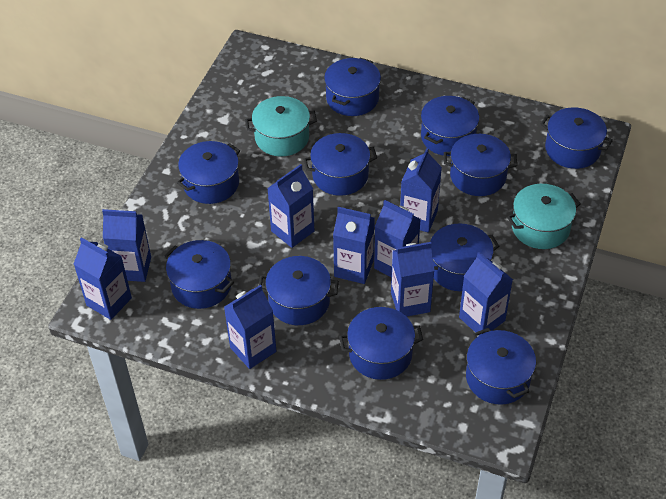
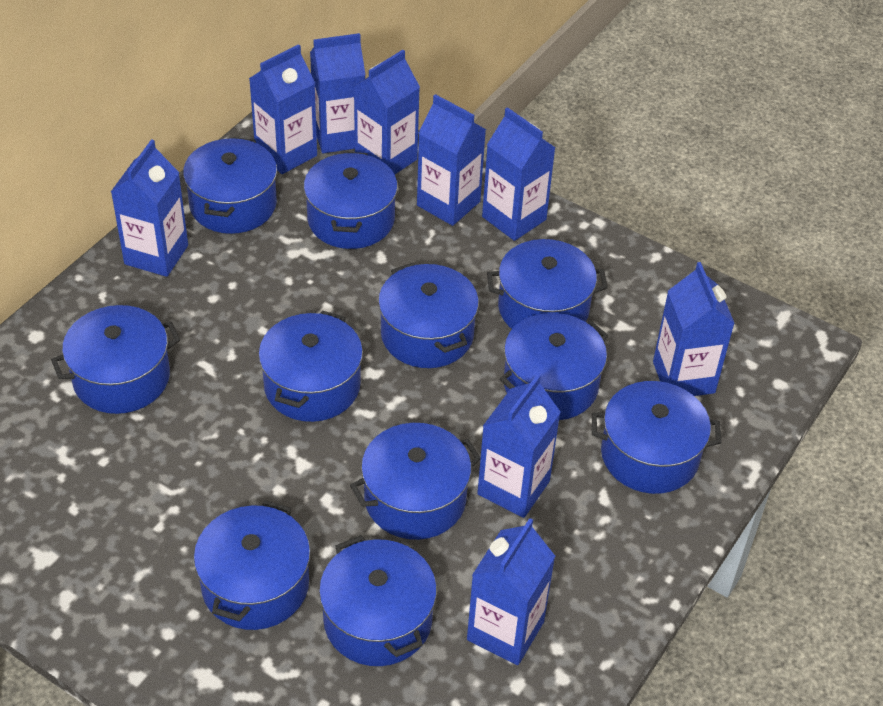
turquoise pot: 2 -> 0

